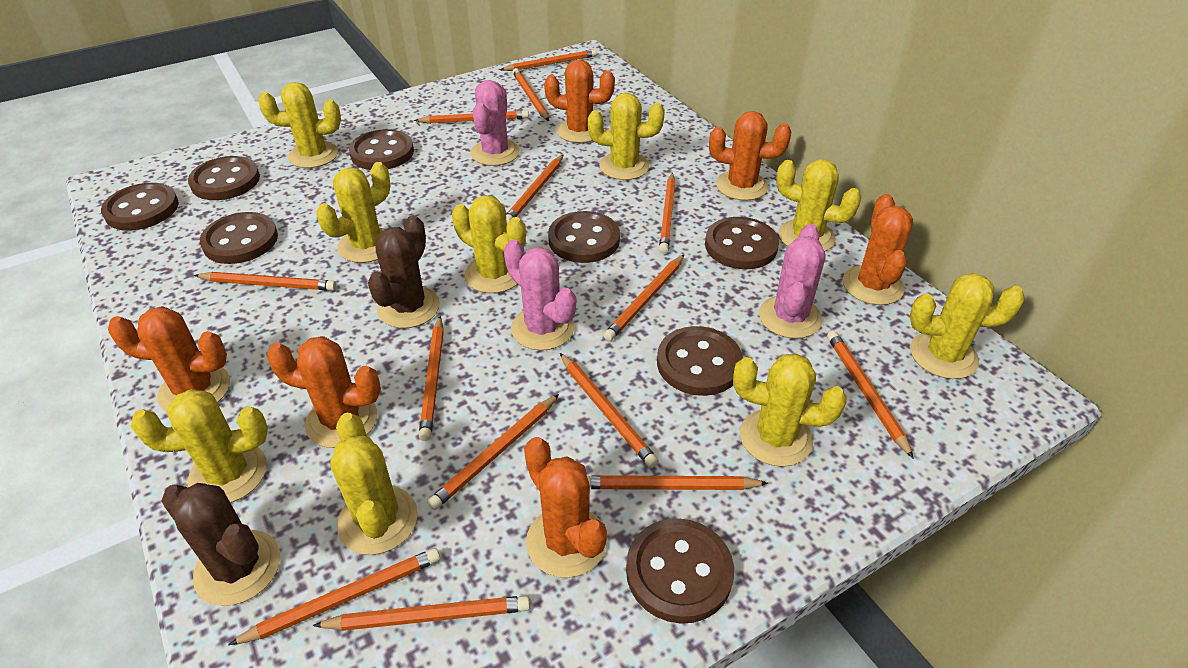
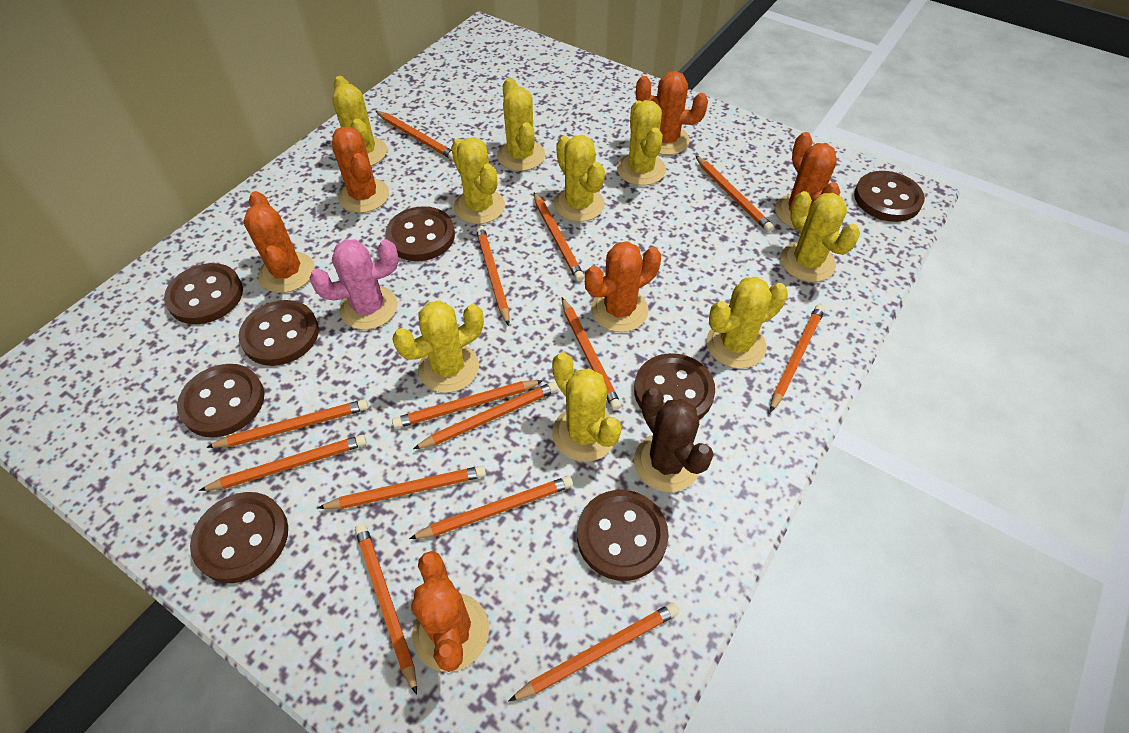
brown cactus: 2 -> 1
pink cactus: 3 -> 1

